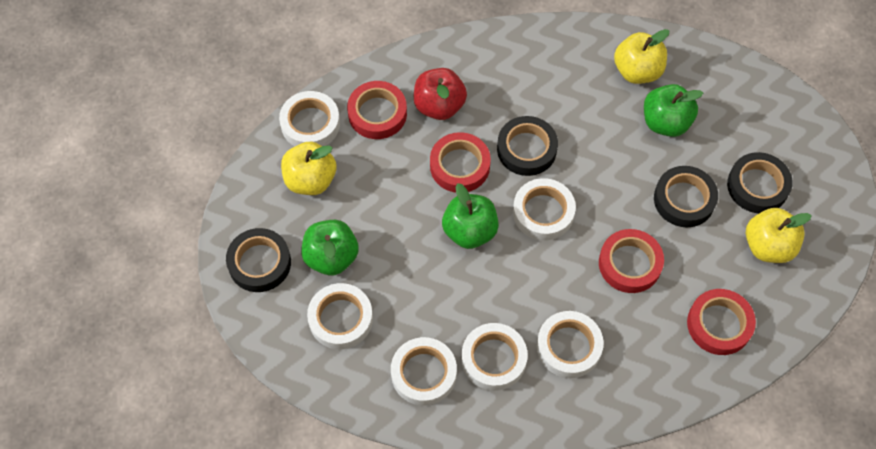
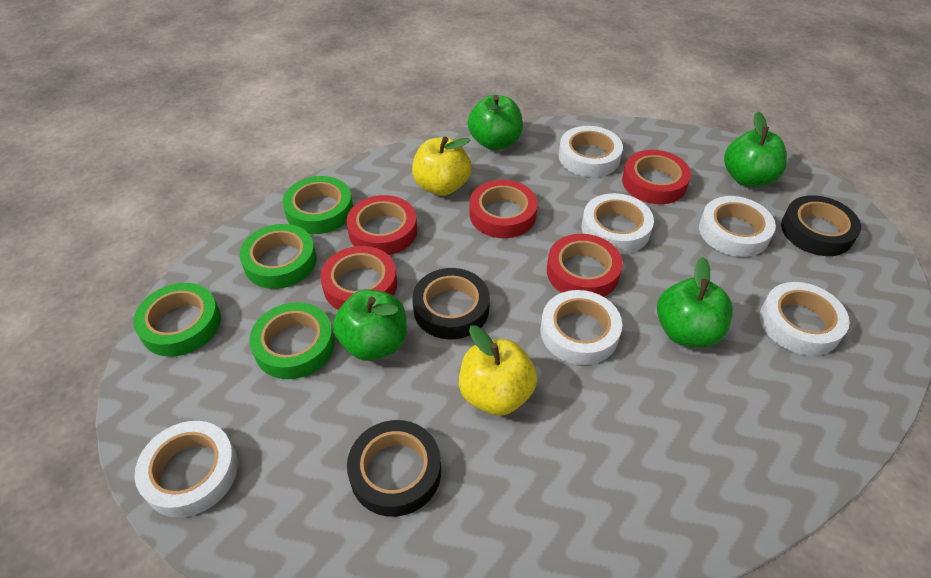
black tape: 4 -> 3
green apple: 3 -> 4
green tape: 0 -> 4
red apple: 1 -> 0
red tape: 4 -> 5
yellow apple: 3 -> 2

